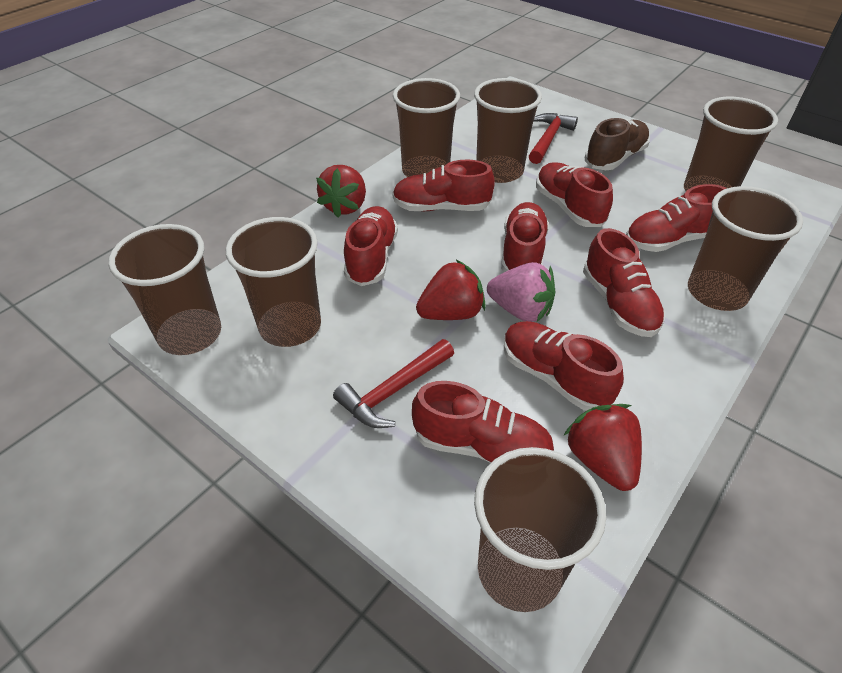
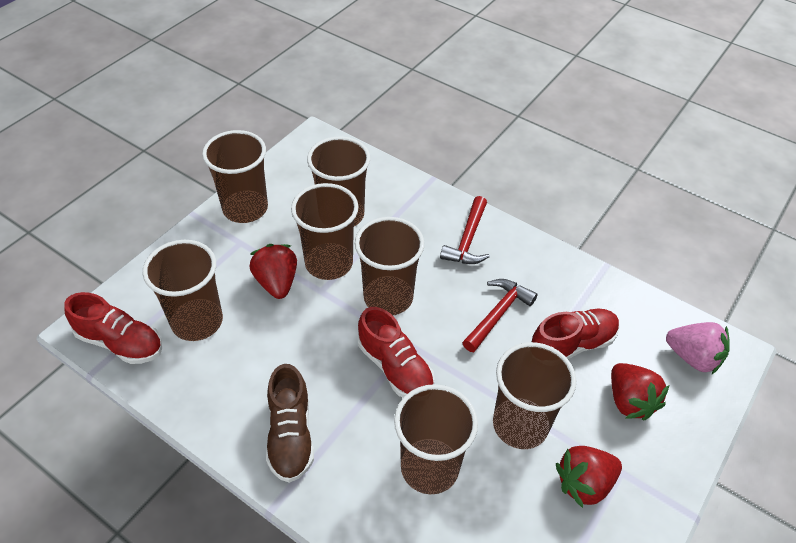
red shoe: 8 -> 3

